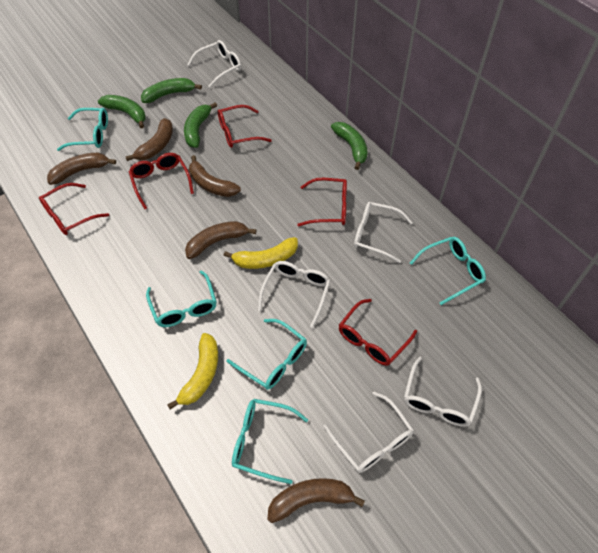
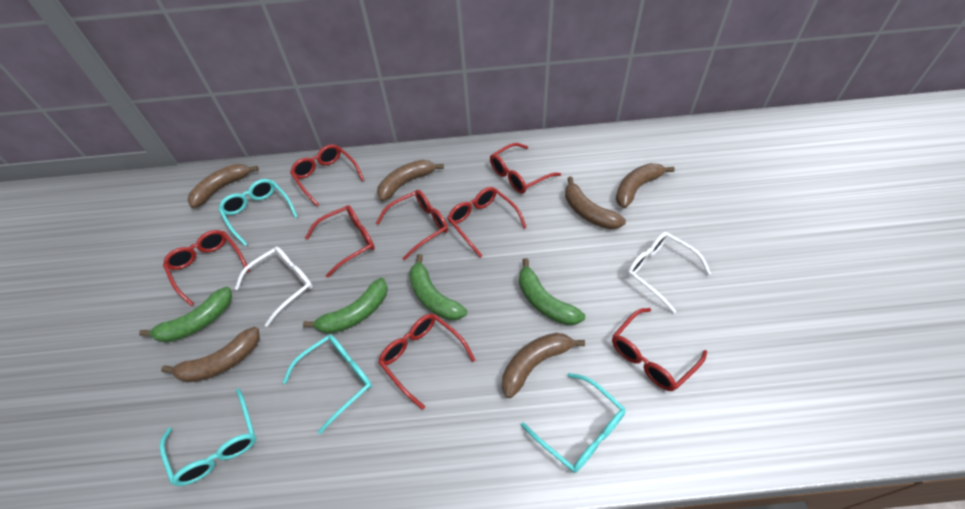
brown banana: 5 -> 6
red glasses: 5 -> 8
turquoise glasses: 5 -> 4
white glasses: 5 -> 2
yellow banana: 2 -> 0

